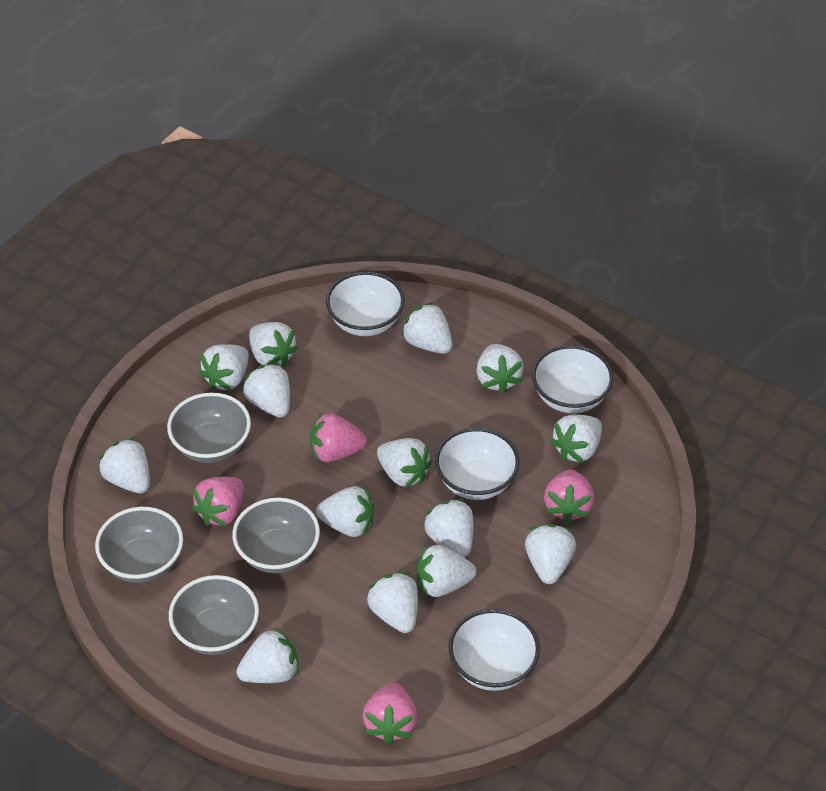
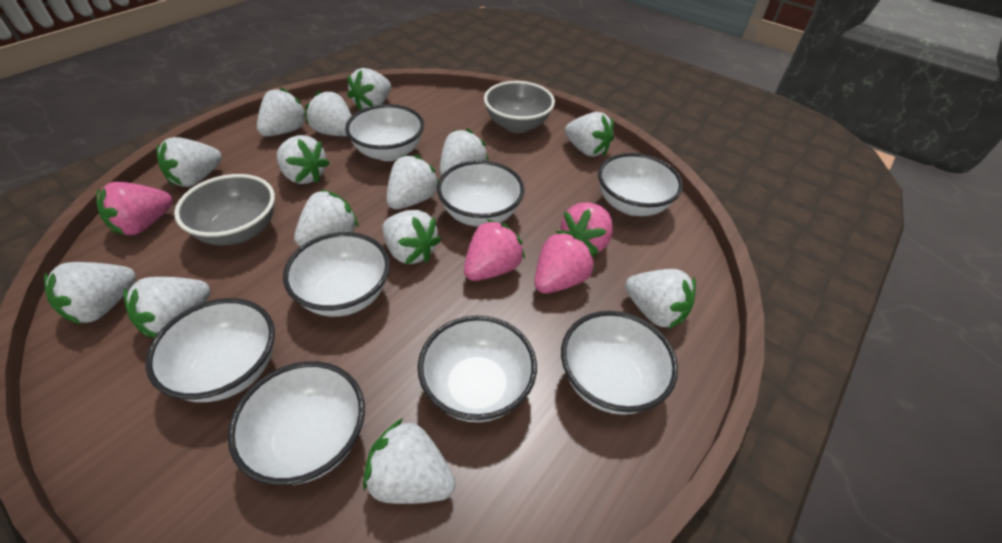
grey bowl: 4 -> 2
white bowl: 4 -> 8

